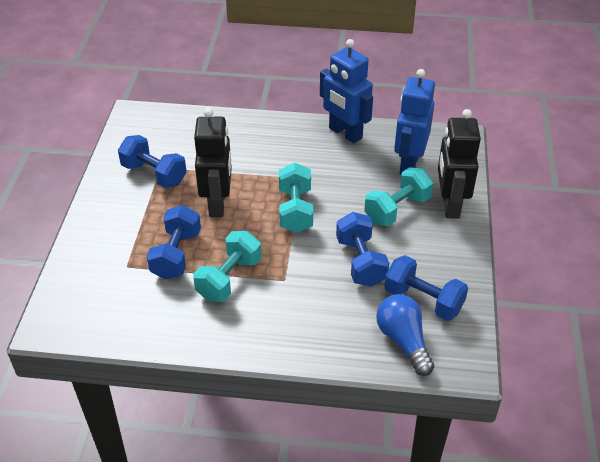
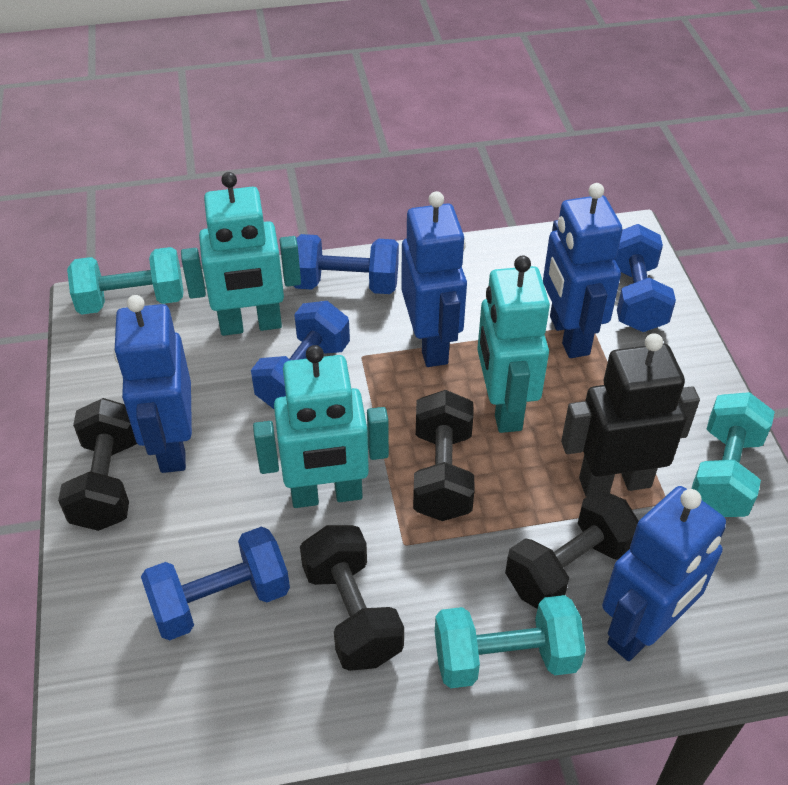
black dumbbell: 0 -> 4
black robot: 2 -> 1
blue light bulb: 1 -> 0
blue robot: 2 -> 4
turquoise robot: 0 -> 3

